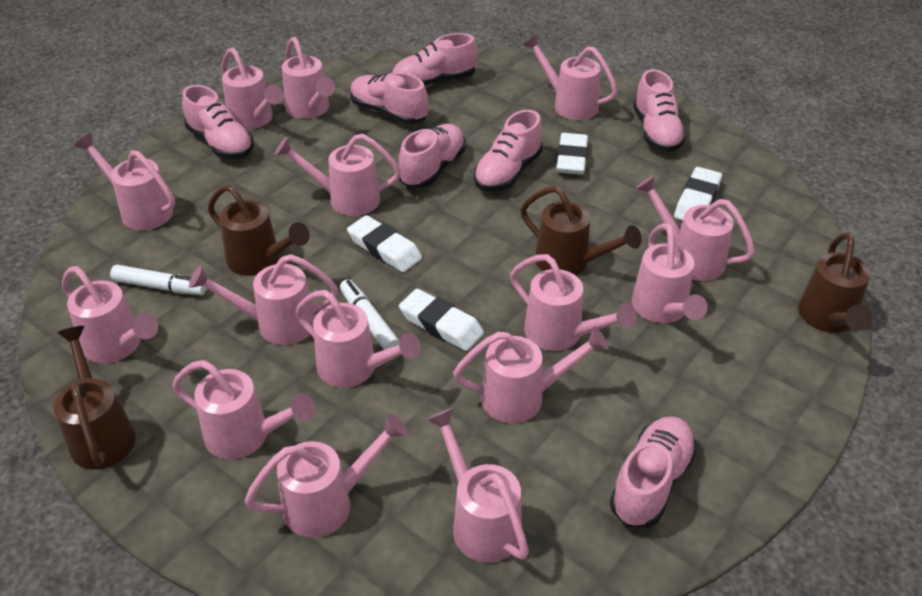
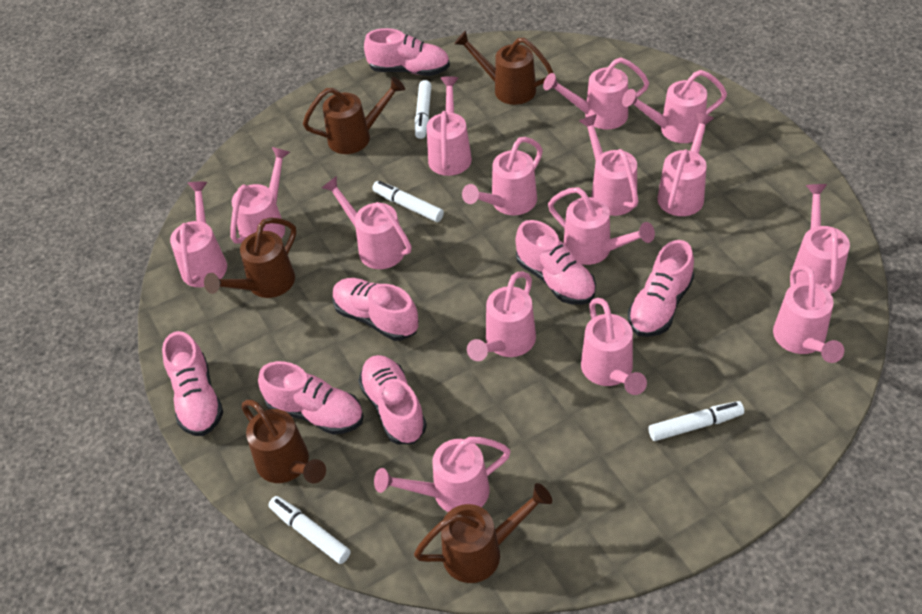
brown watering can: 4 -> 5
white eraser: 4 -> 0
white marker: 2 -> 4

